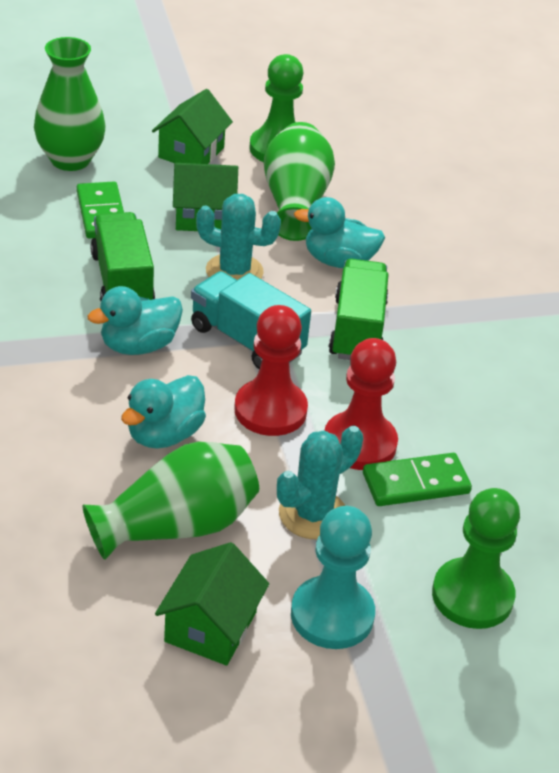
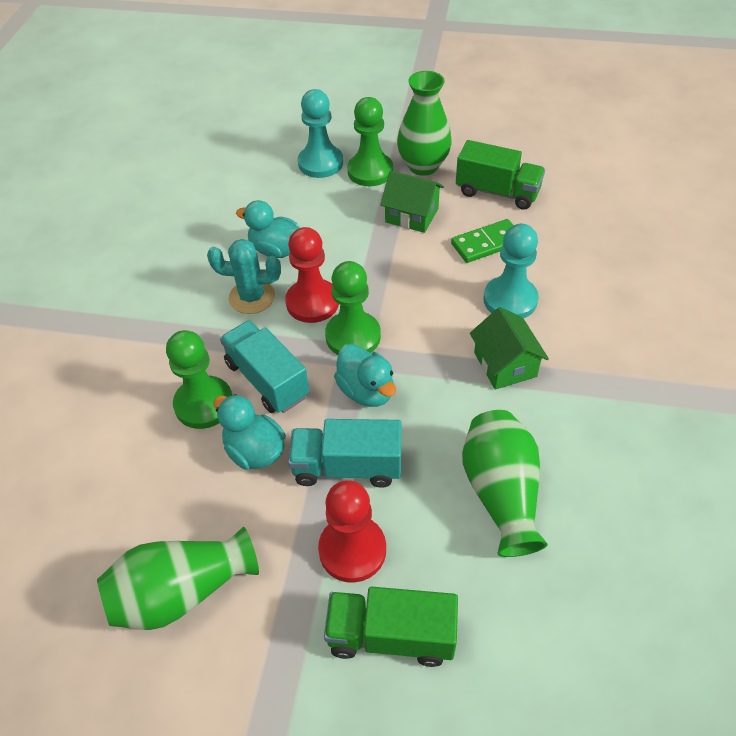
green domino: 2 -> 1
green house: 3 -> 2
green pawn: 2 -> 3
turquoise cactus: 2 -> 1
turquoise pawn: 1 -> 2
turquoise truck: 1 -> 2

